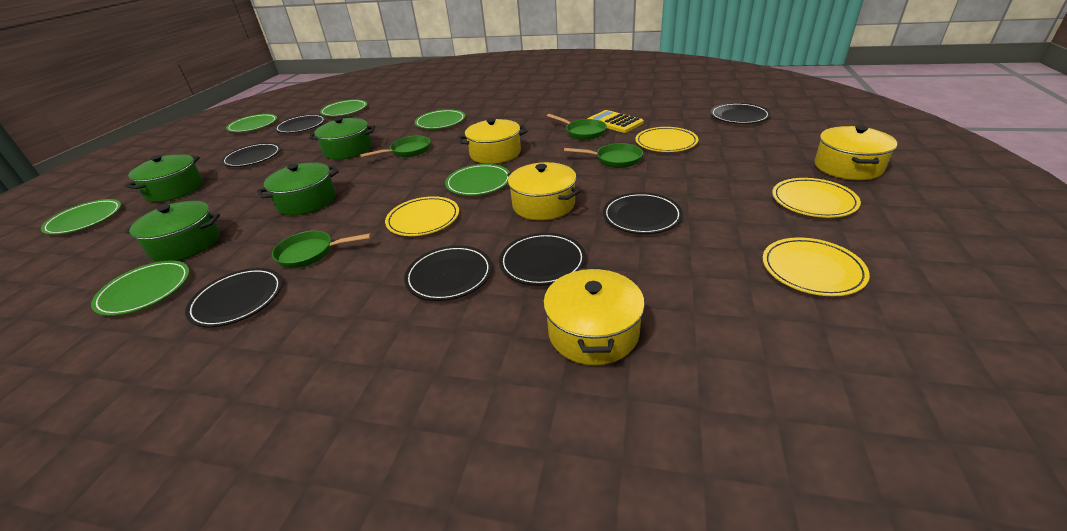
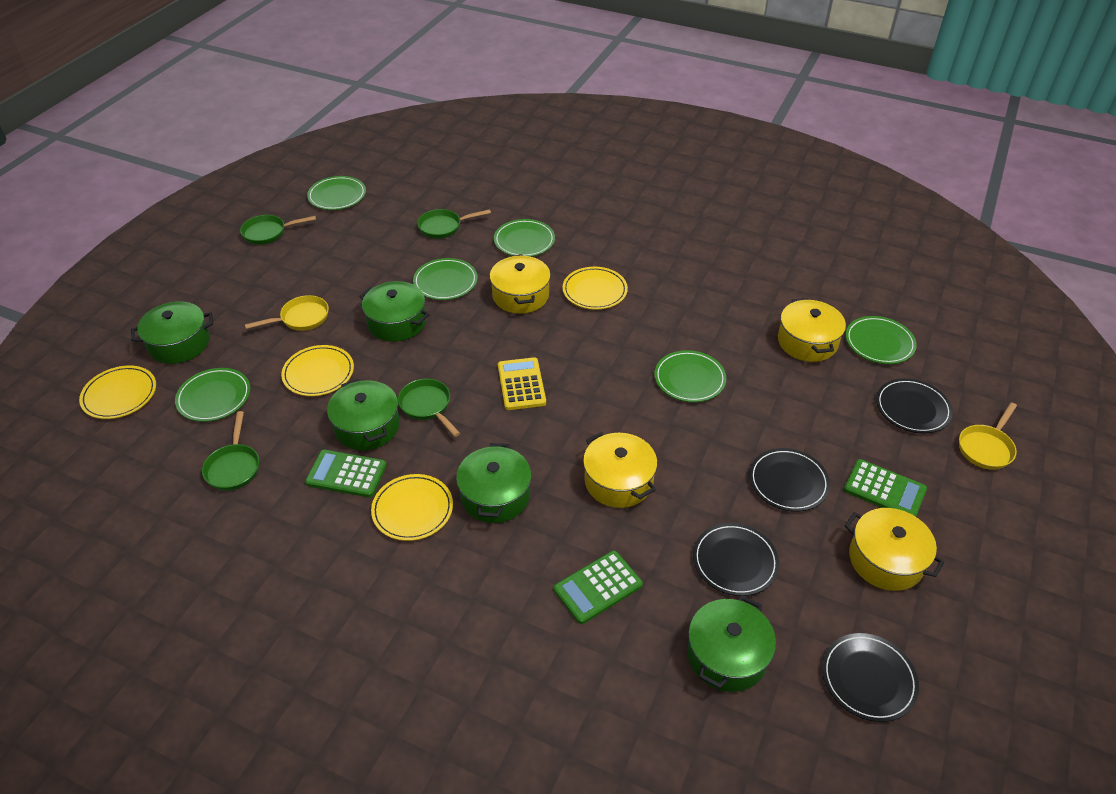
black plate: 7 -> 4
green calculator: 0 -> 3
green pot: 4 -> 5
yellow pan: 0 -> 2

